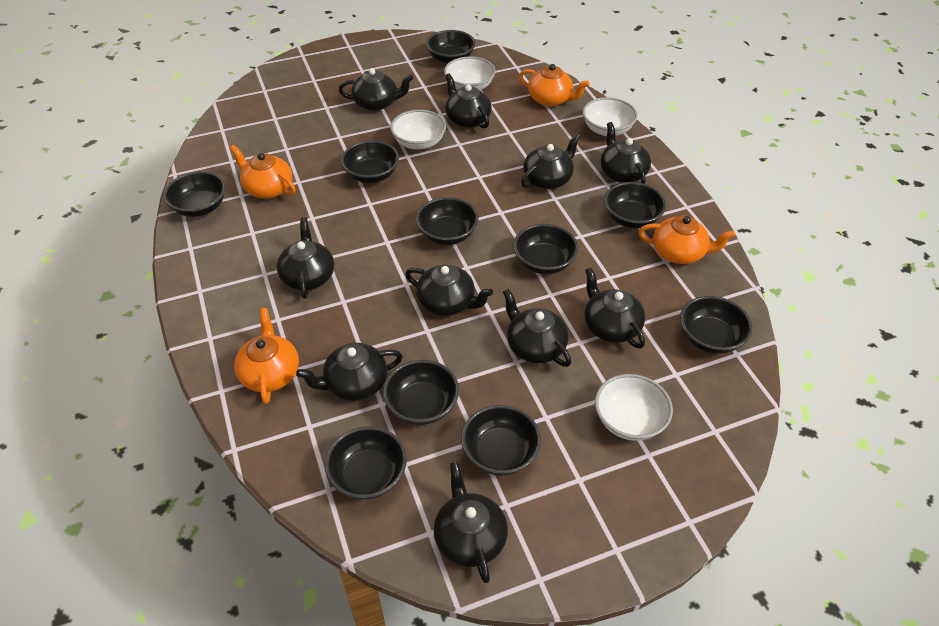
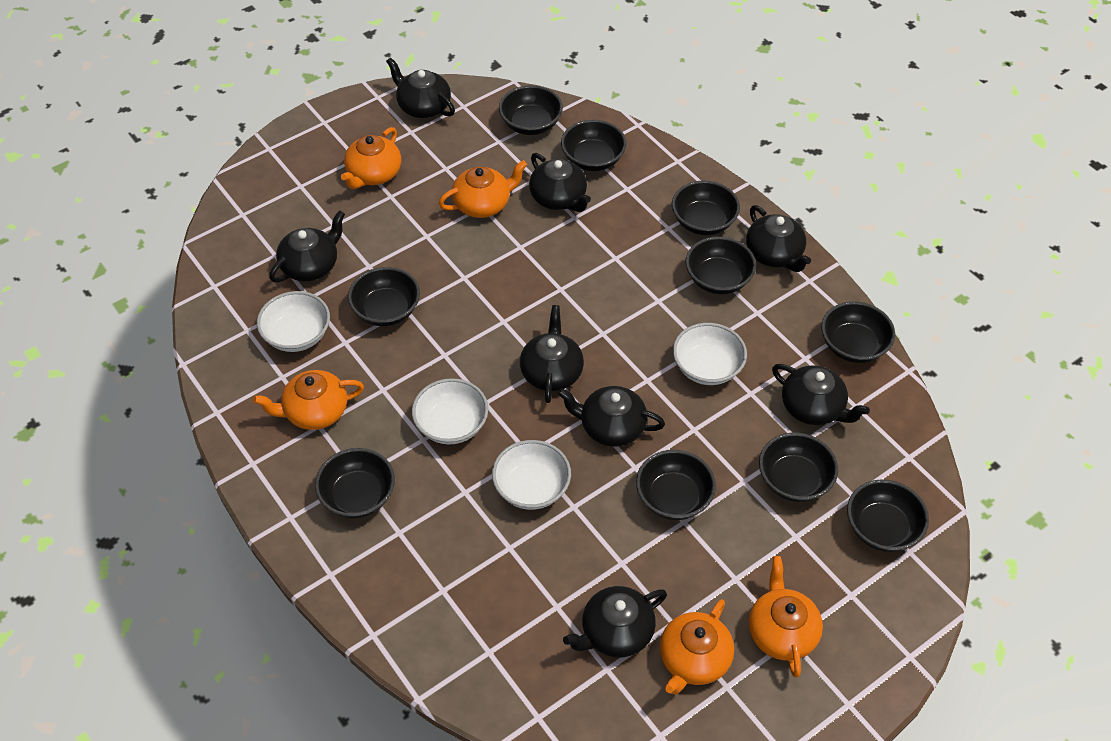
black teapot: 10 -> 8
orange teapot: 4 -> 5

